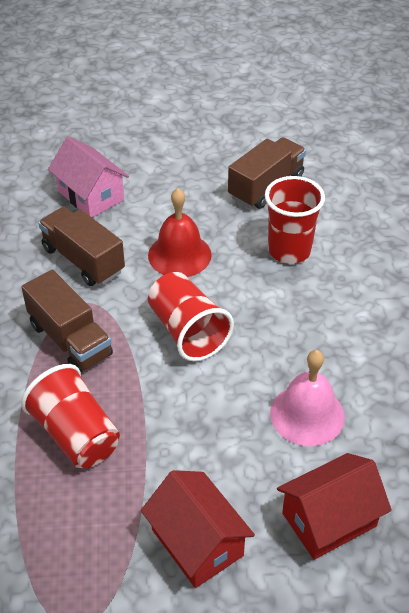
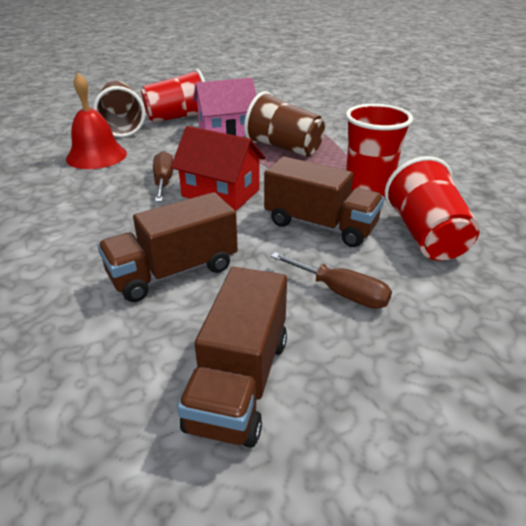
brown cup: 0 -> 2
brown screwdriver: 0 -> 2
pink bell: 1 -> 0
red house: 2 -> 1

